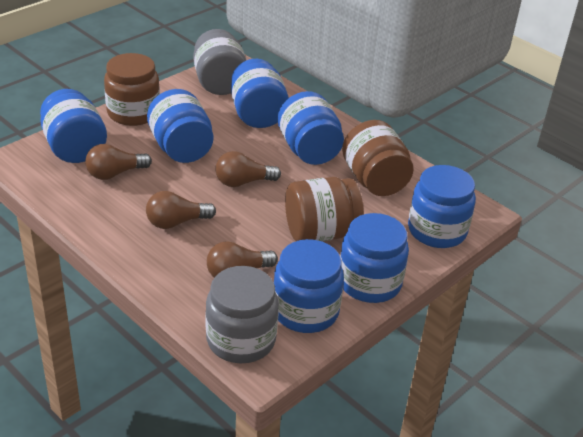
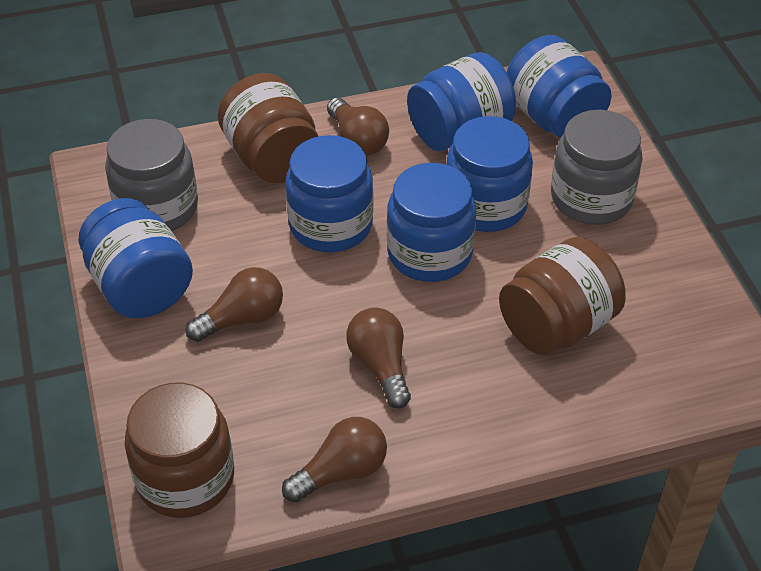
blue jar: 7 -> 6

